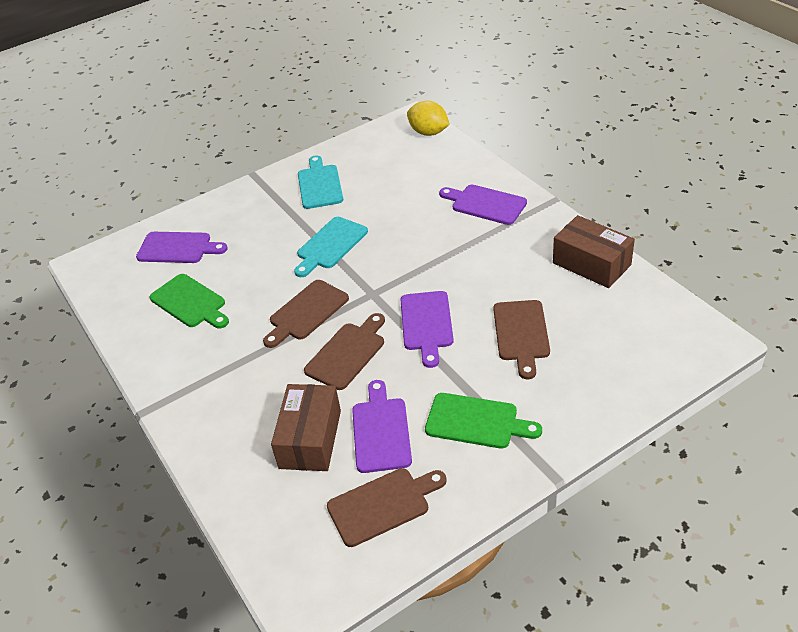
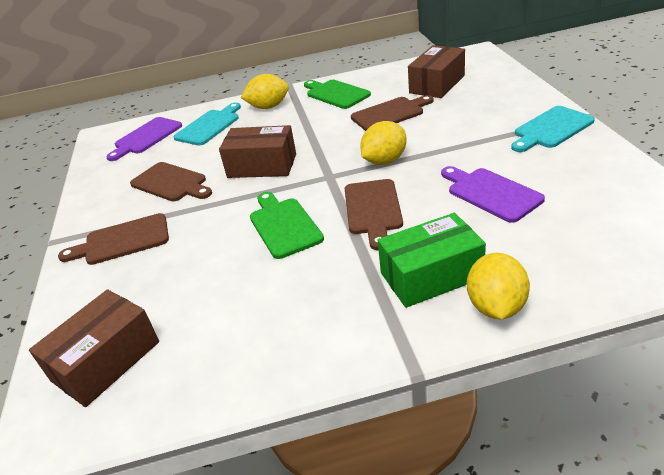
brown box: 2 -> 3
green box: 0 -> 1
purple cutting board: 4 -> 2
yellow lemon: 1 -> 3

